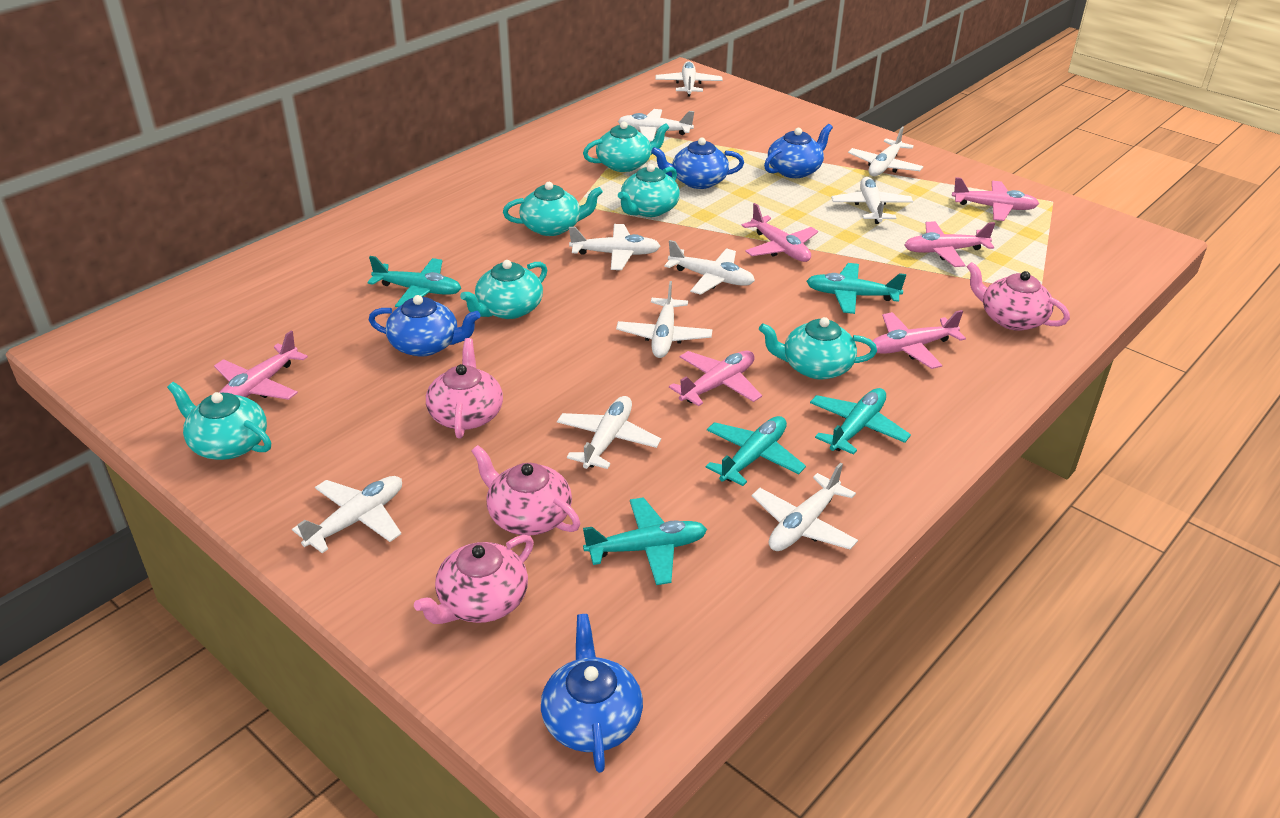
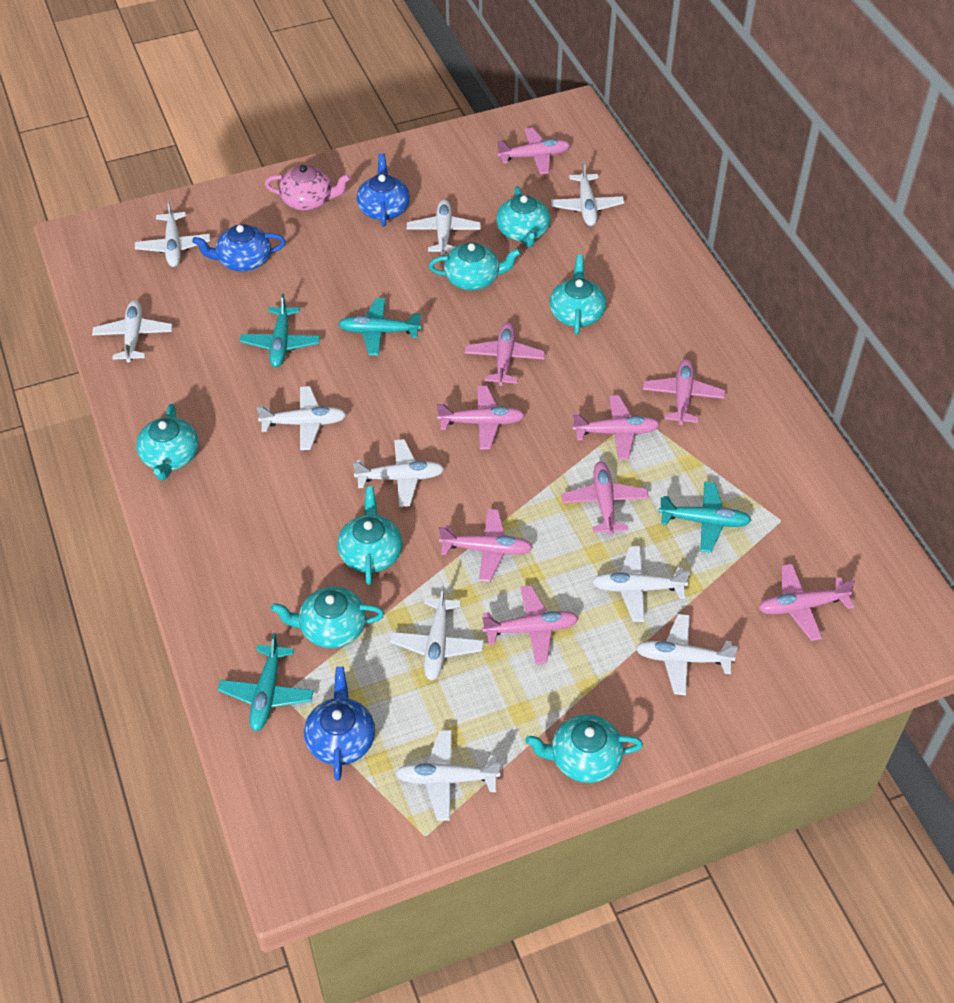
blue teapot: 4 -> 3
pink plane: 6 -> 9
pink teapot: 4 -> 1
turquoise plane: 5 -> 4
turquoise teapot: 6 -> 7

